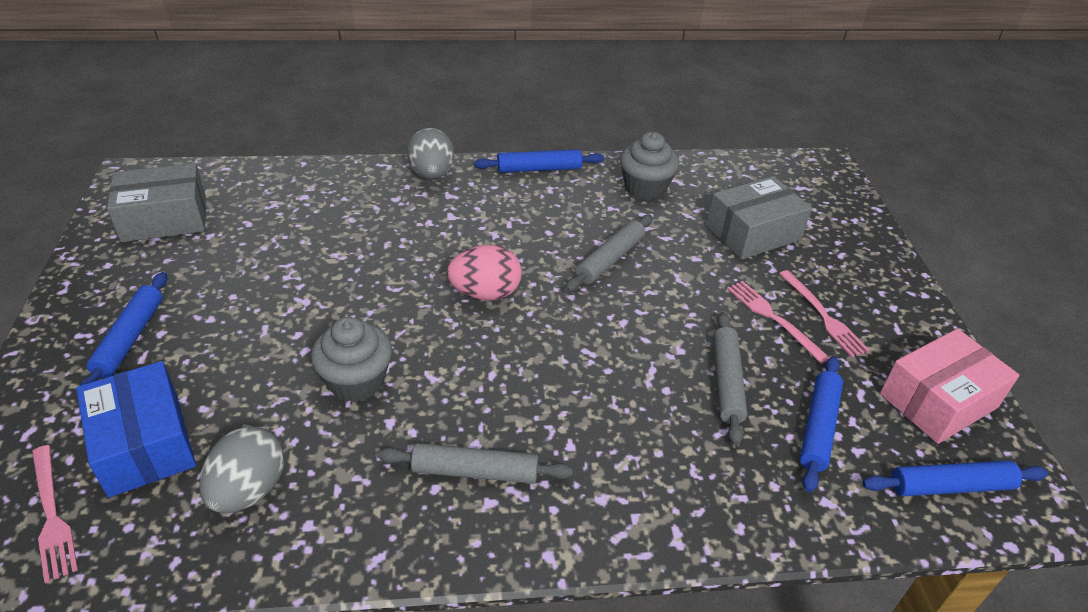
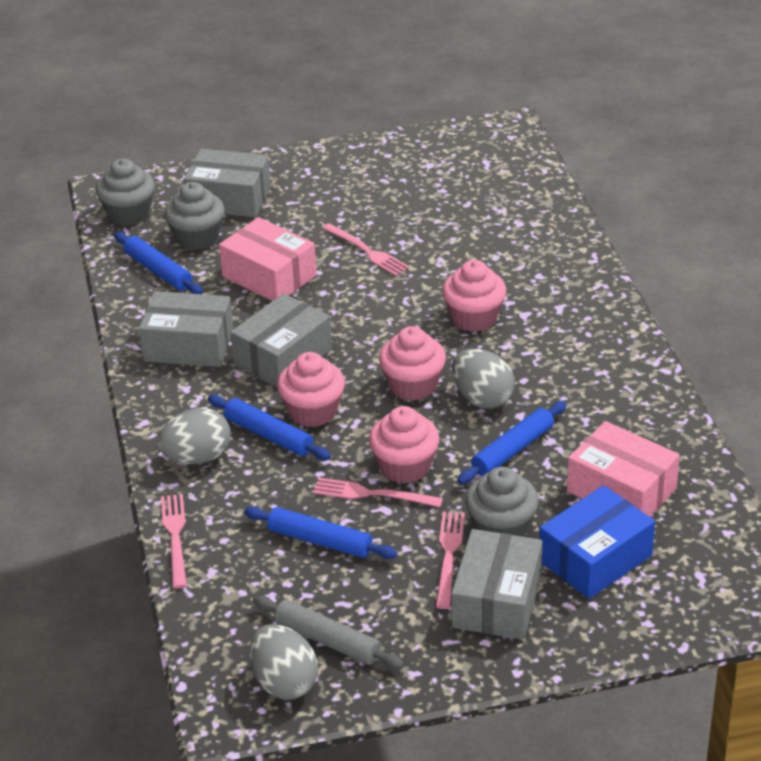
grey box: 2 -> 4
grey cupcake: 2 -> 3
grey egg: 2 -> 3
grey rolling pin: 3 -> 1
pink box: 1 -> 2
pink cupcake: 0 -> 4
pink egg: 1 -> 0
pink fork: 3 -> 4

